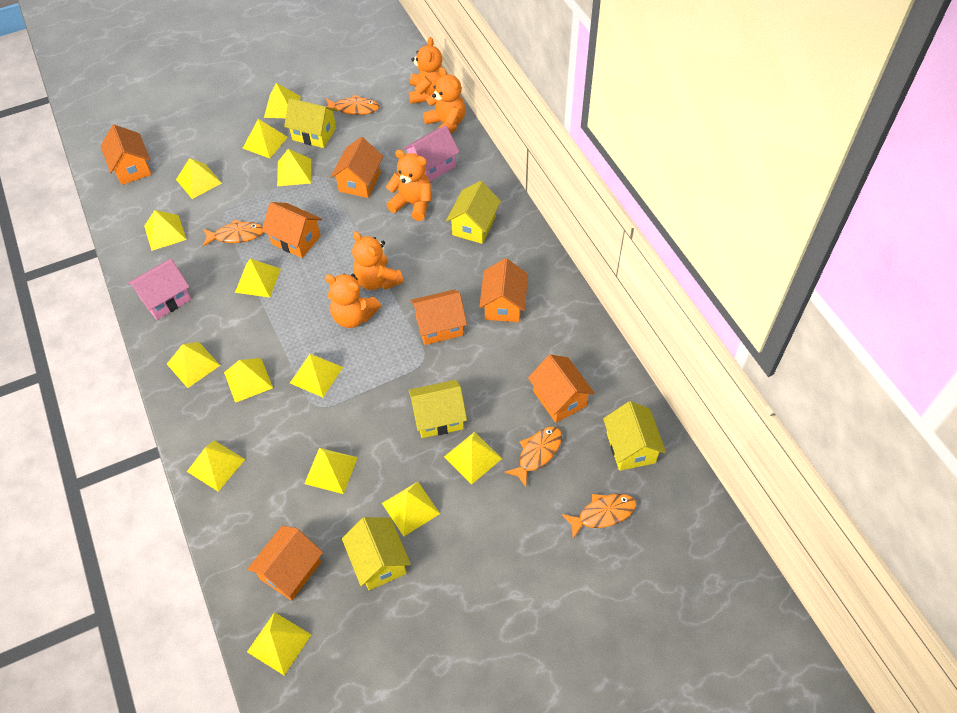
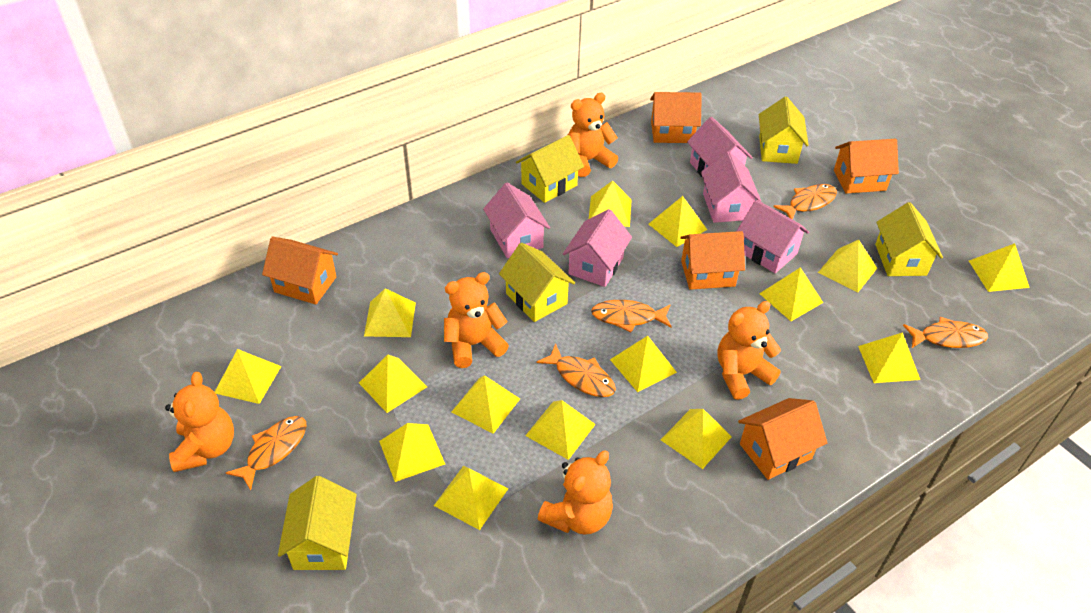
orange fish: 4 -> 5
orange house: 7 -> 5
pink house: 2 -> 5
yellow pyramid: 14 -> 15

